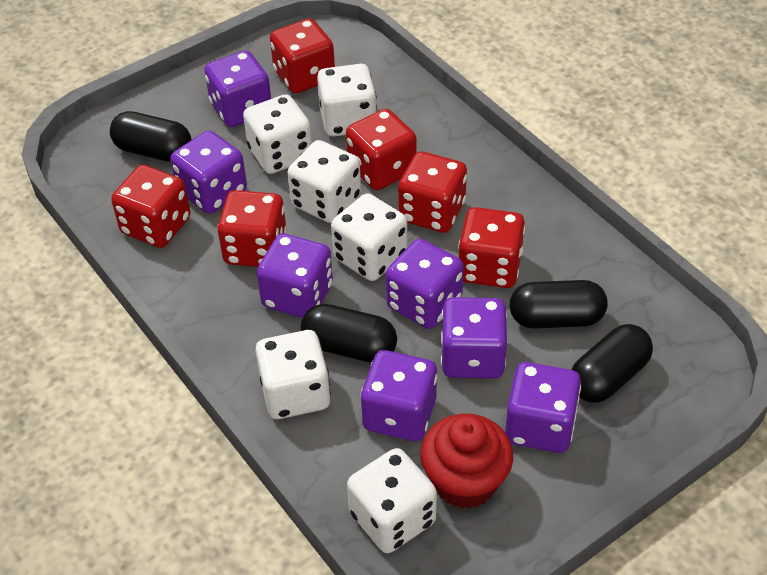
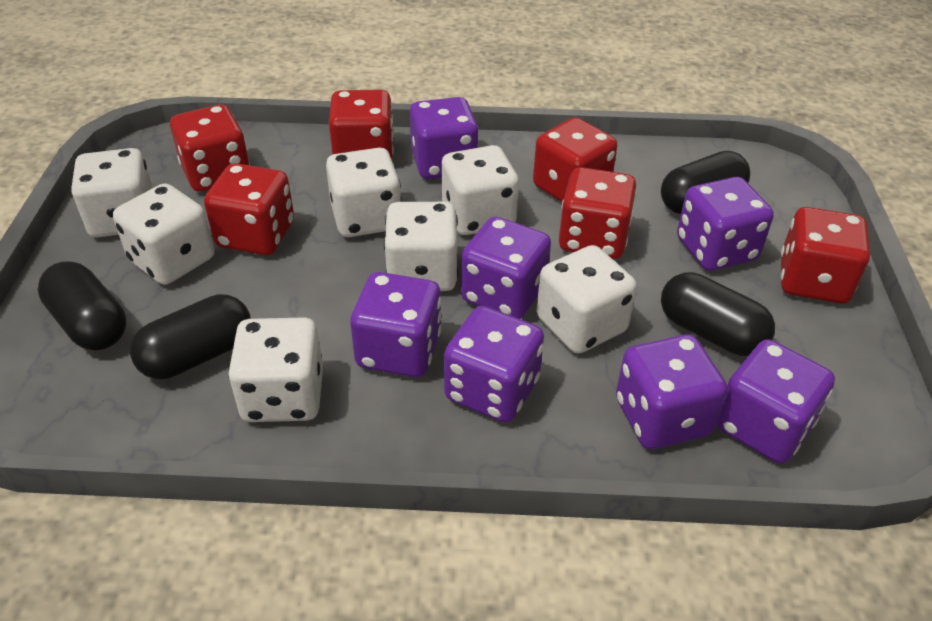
red cupcake: 1 -> 0
white dice: 6 -> 7

